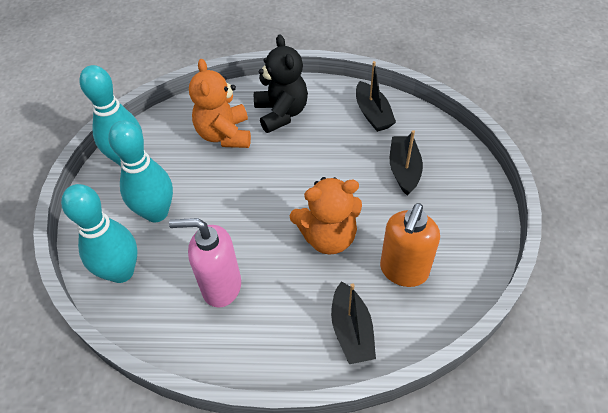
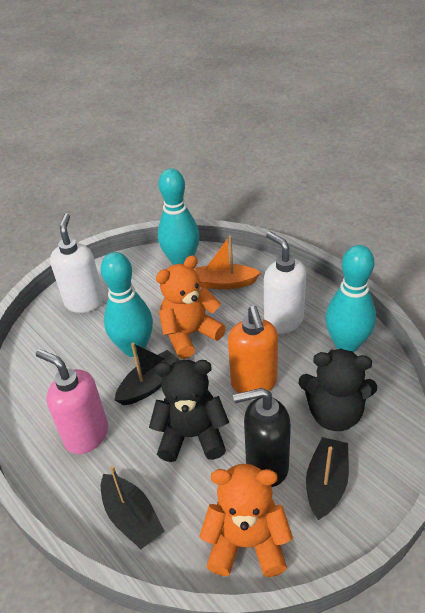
black soap dispenser: 0 -> 1
black teddy bear: 1 -> 2
orange boat: 0 -> 1
white soap dispenser: 0 -> 2

